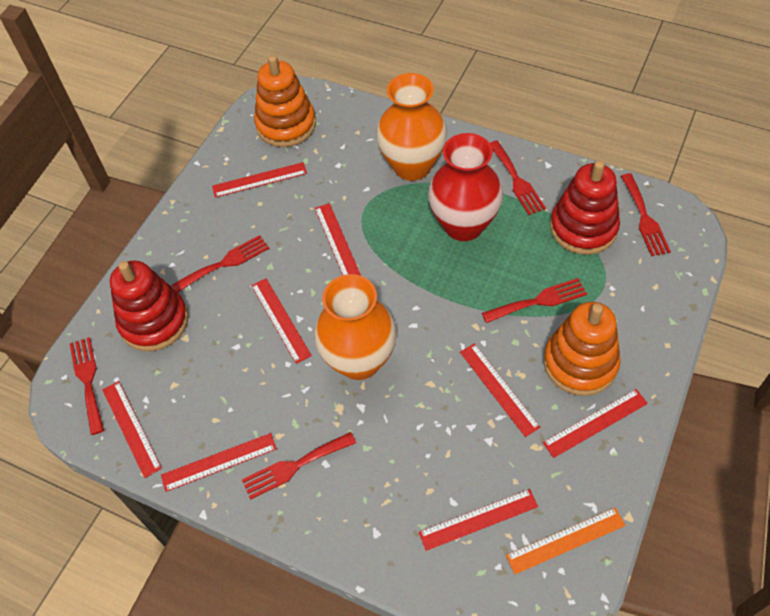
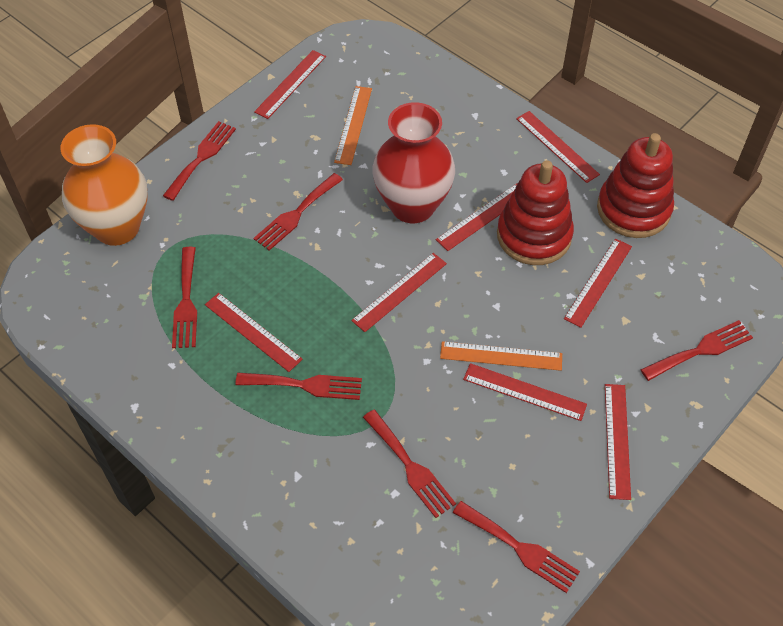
orange ruler: 1 -> 2
orange stacking toy: 2 -> 0
orange vase: 2 -> 1
red fork: 6 -> 7

